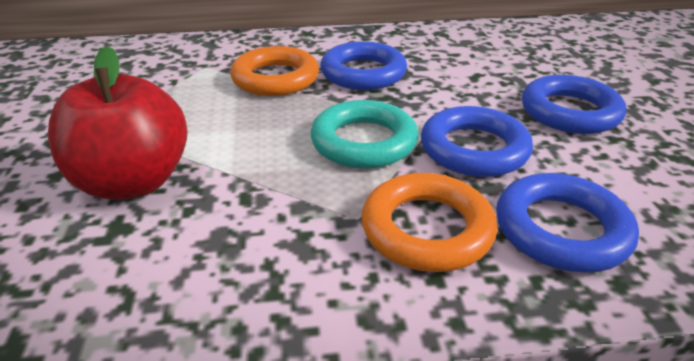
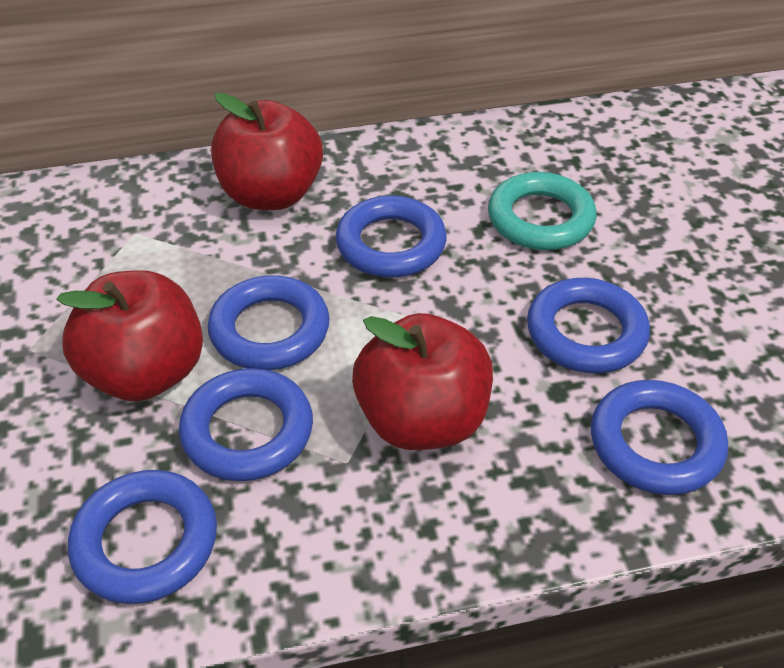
blue ring: 4 -> 6
orange ring: 2 -> 0
red apple: 1 -> 3

